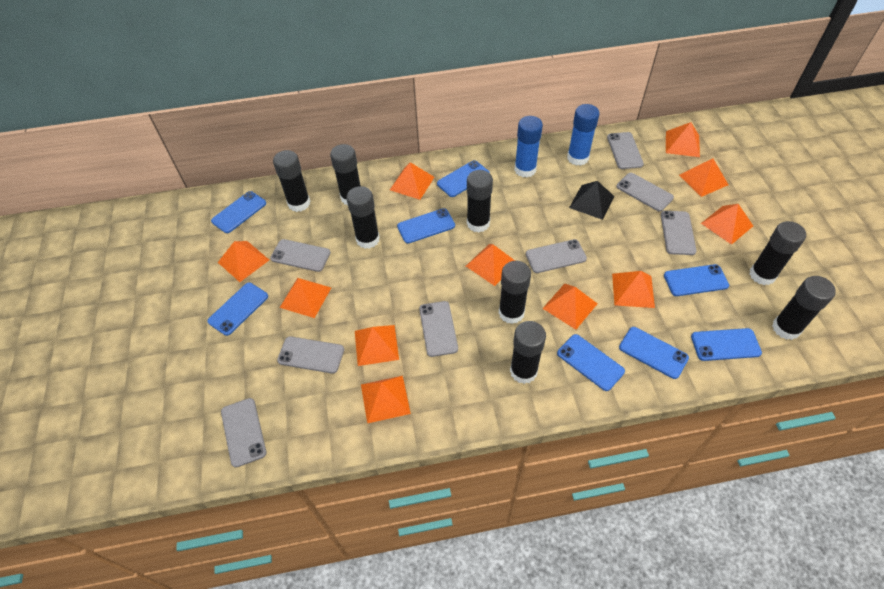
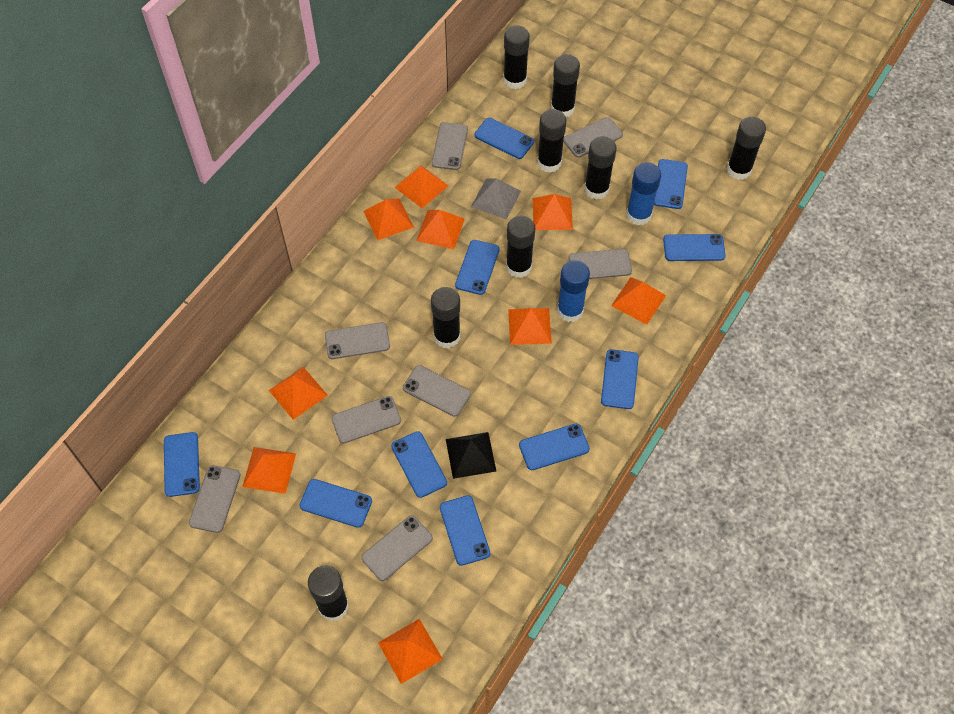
blue phone: 8 -> 10
grey pyramid: 0 -> 1
orange pyramid: 11 -> 9

